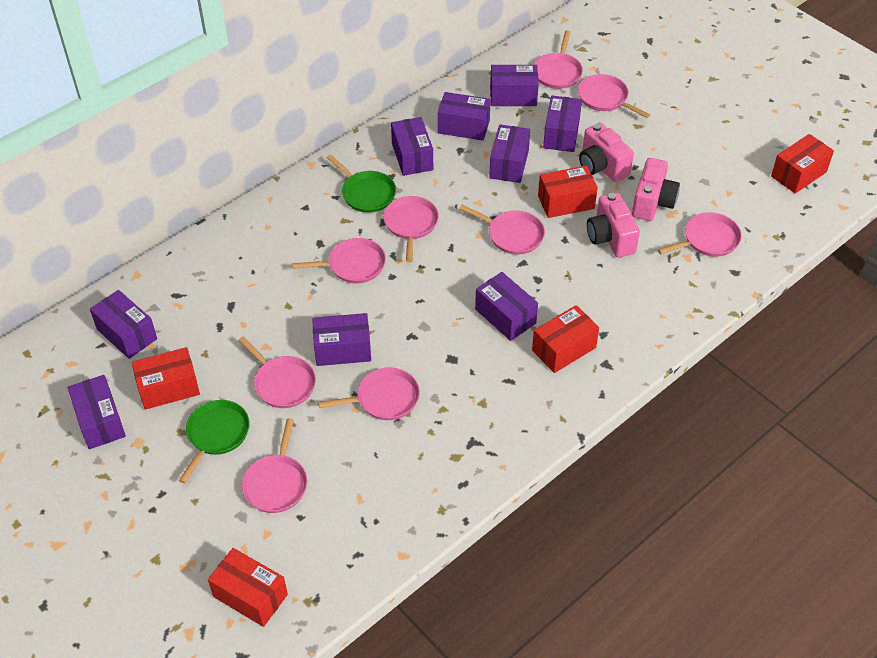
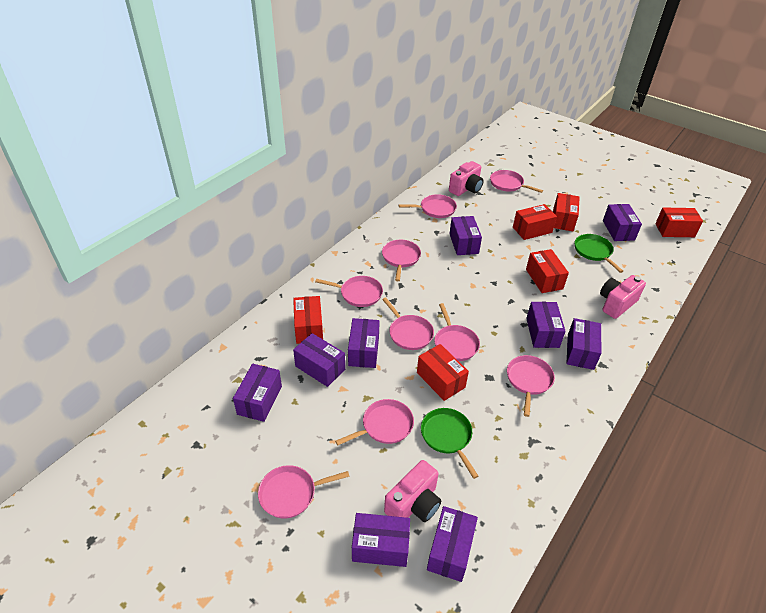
red box: 5 -> 6

